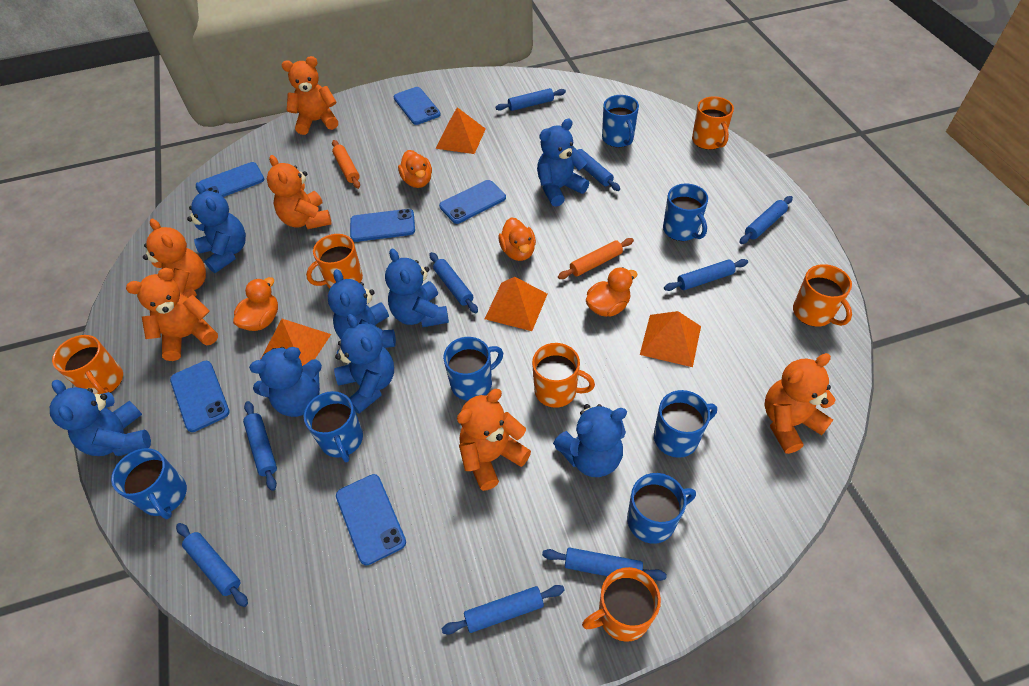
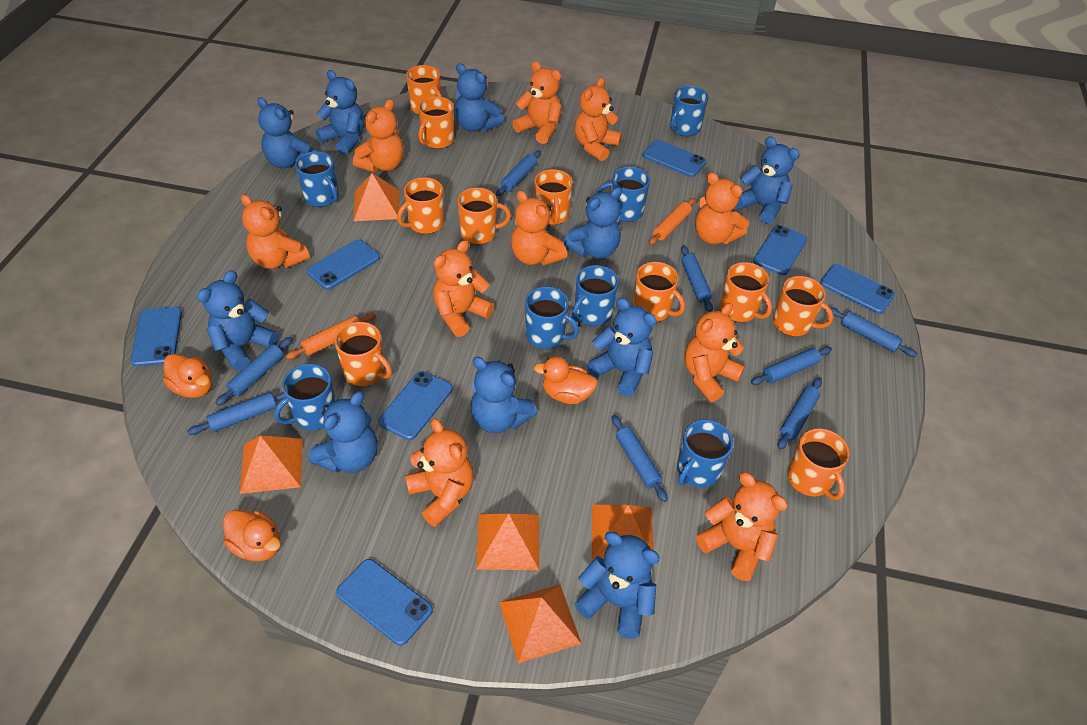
blue phone: 6 -> 7
blue rolling pin: 9 -> 8
blue teddy bear: 8 -> 10
orange duck: 4 -> 3
orange mug: 6 -> 10
orange pyramid: 4 -> 5
orange teddy bear: 6 -> 10

